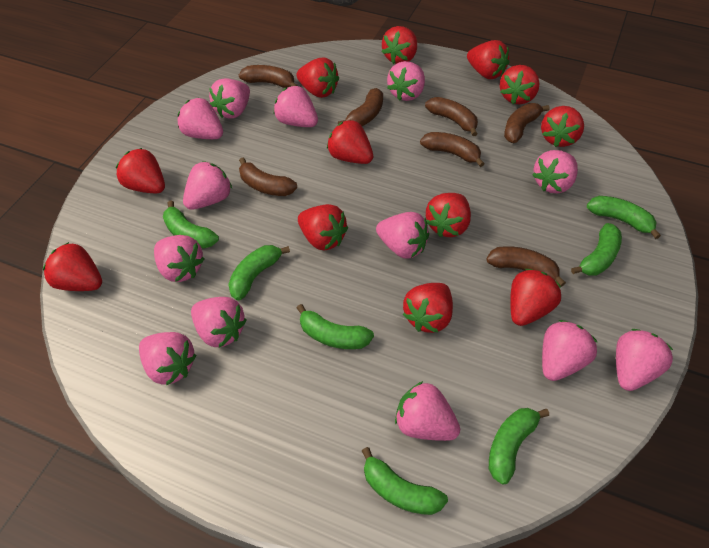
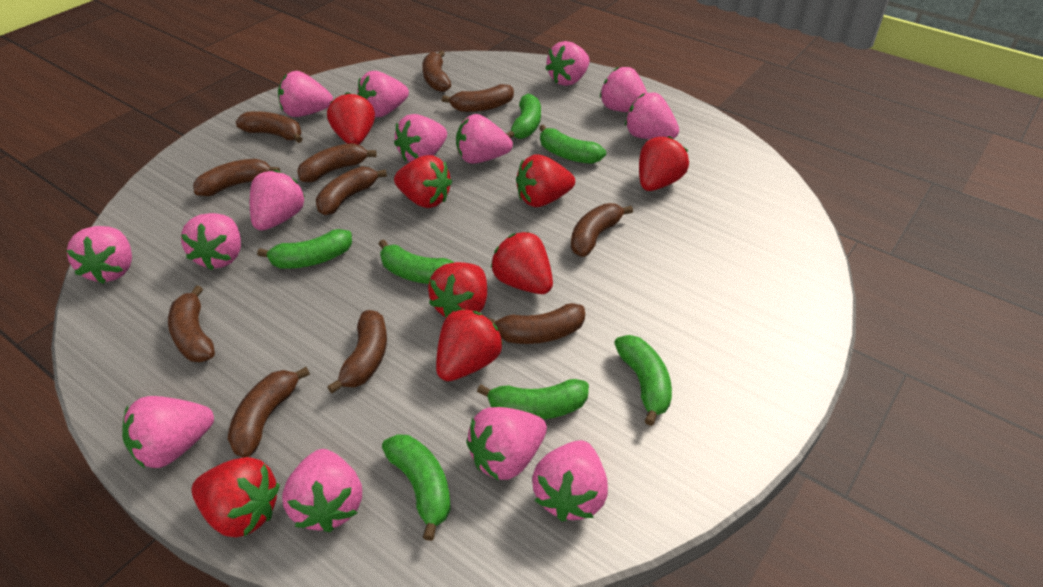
brown banana: 7 -> 11
pink strawberry: 13 -> 14
red strawberry: 12 -> 8

